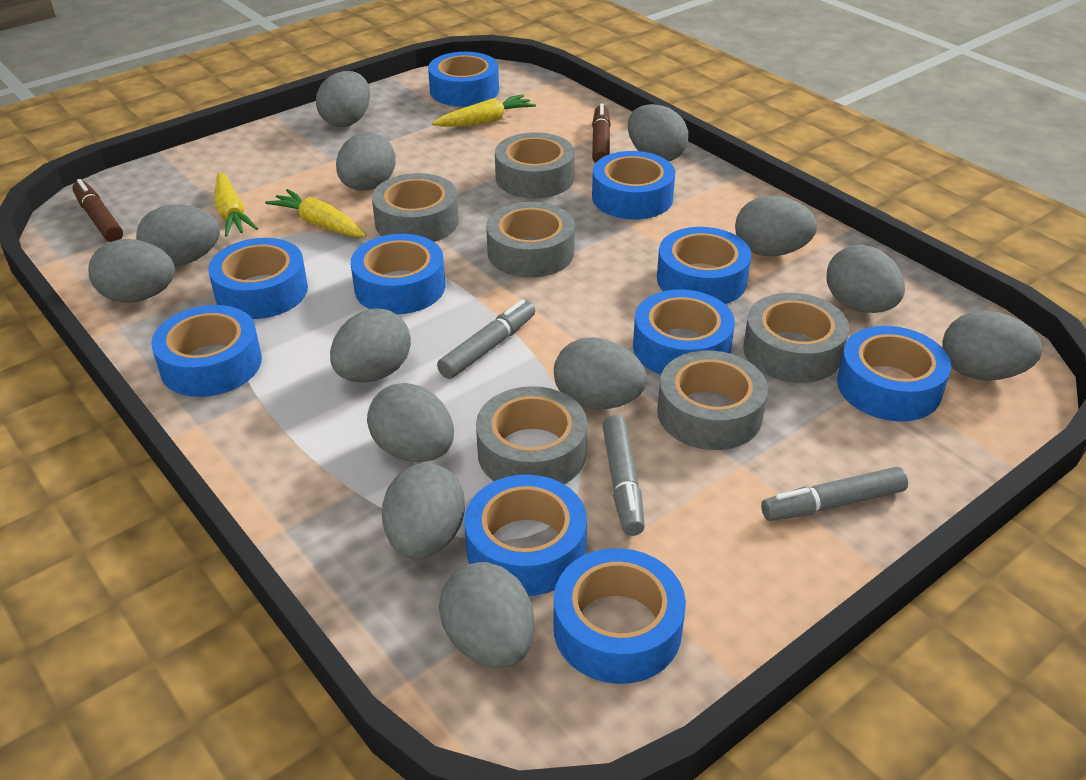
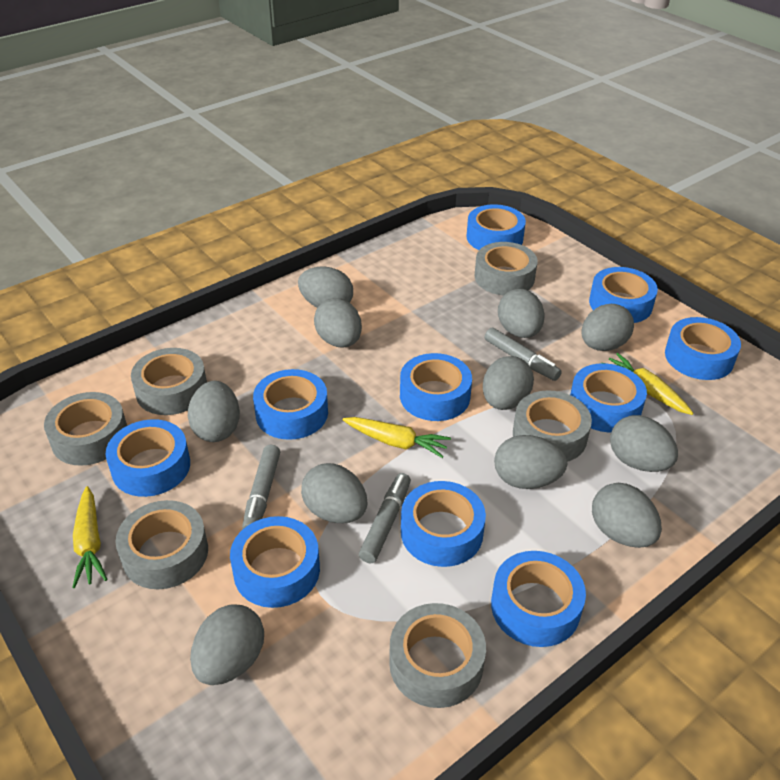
brown marker: 2 -> 0
grey egg: 13 -> 11

